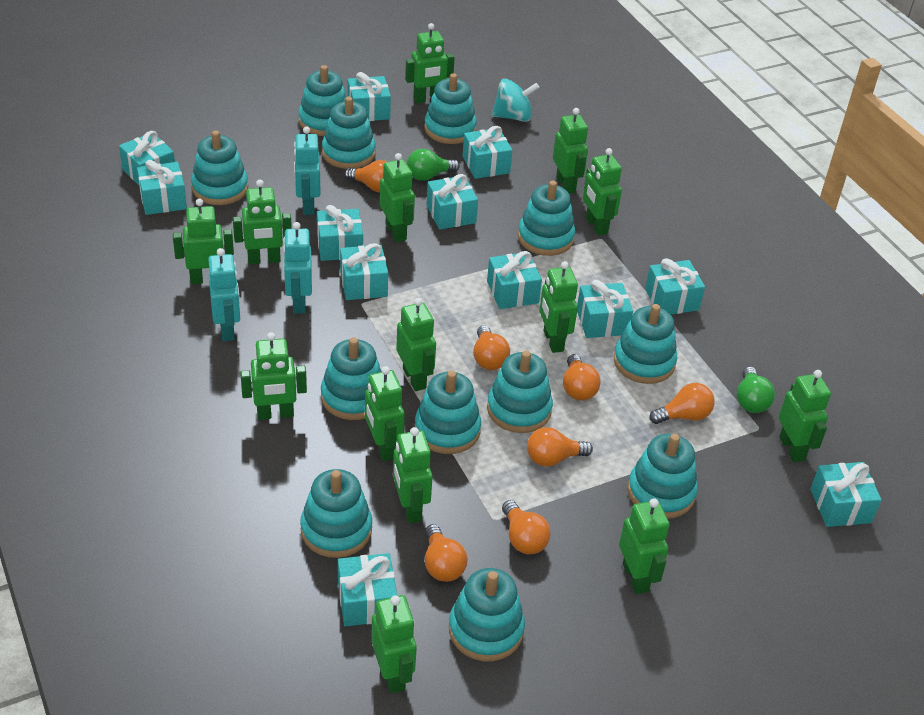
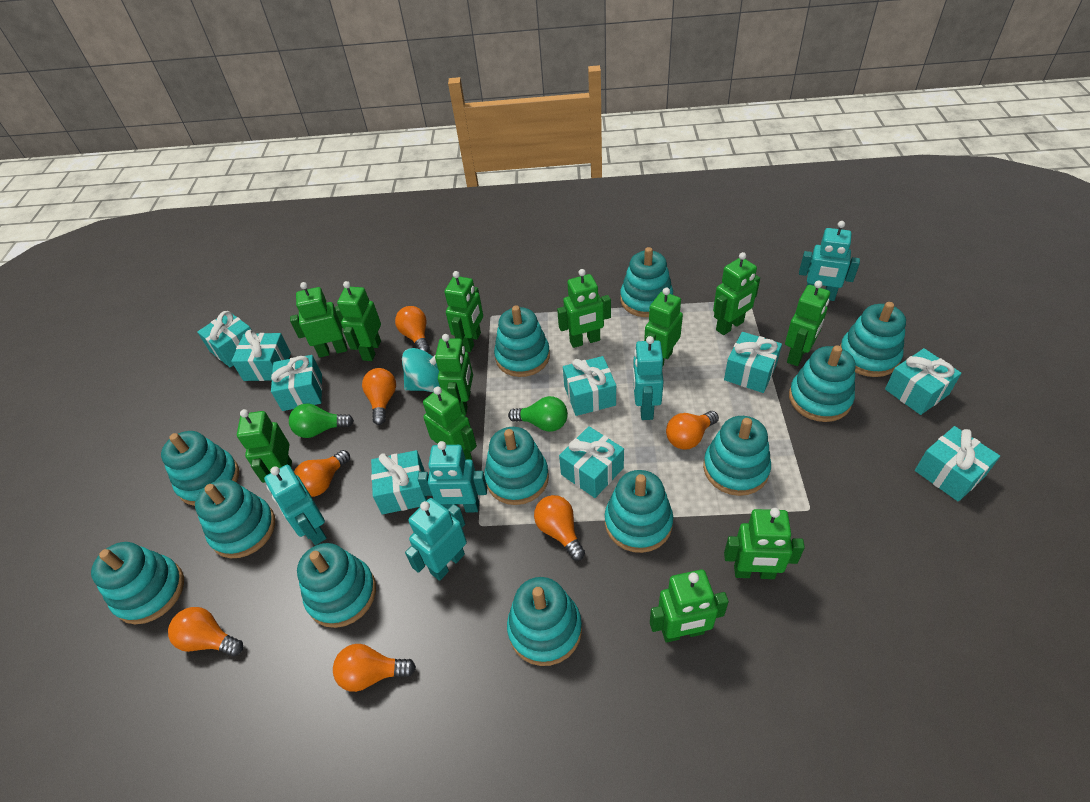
green robot: 14 -> 12
turquoise gift: 12 -> 9
turquoise robot: 3 -> 5

